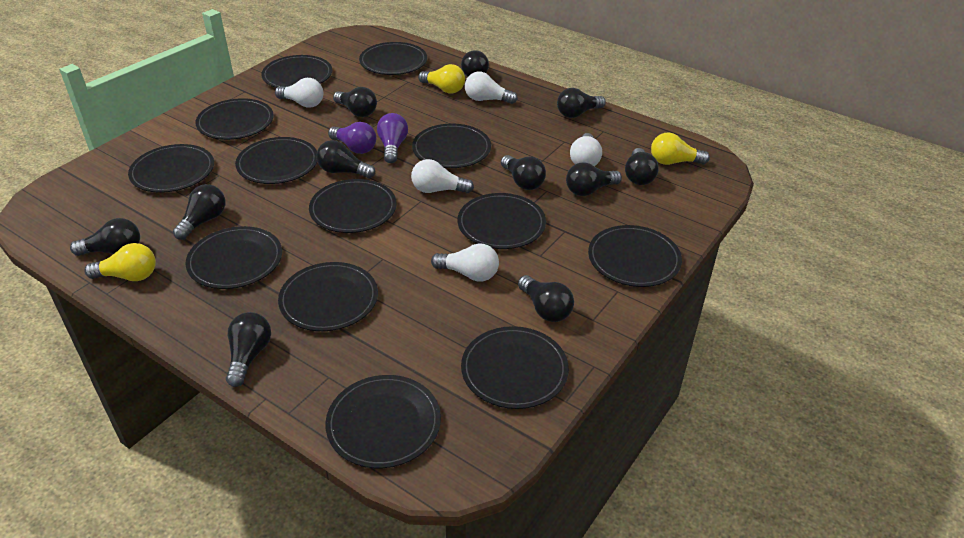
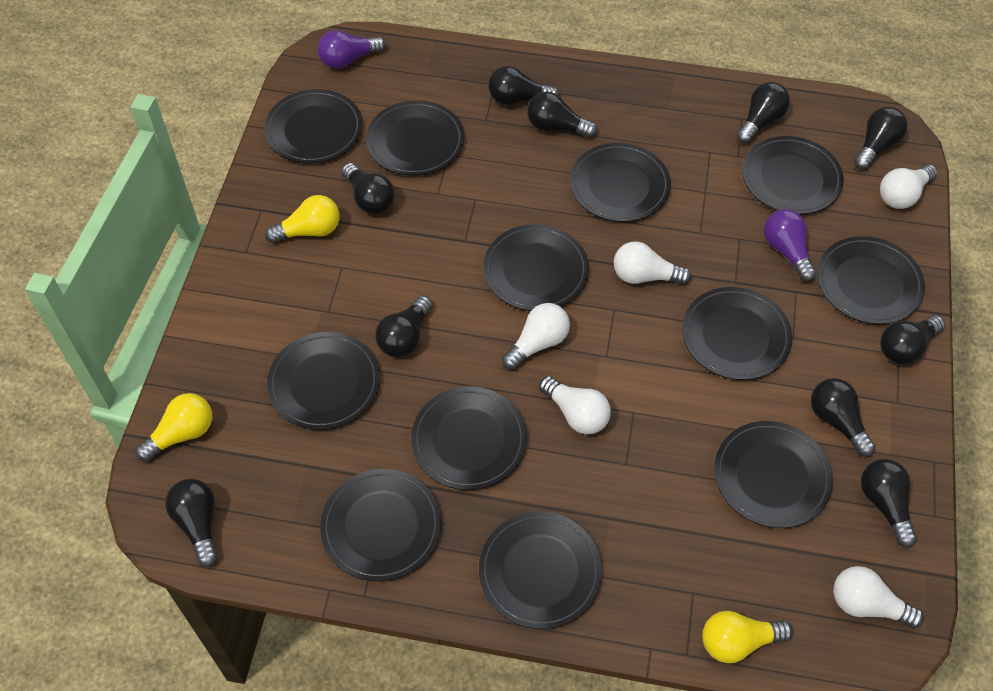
black light bulb: 11 -> 10
black plate: 13 -> 12

